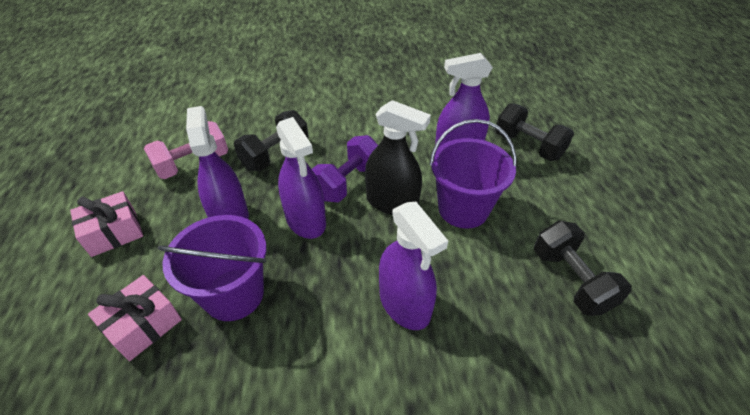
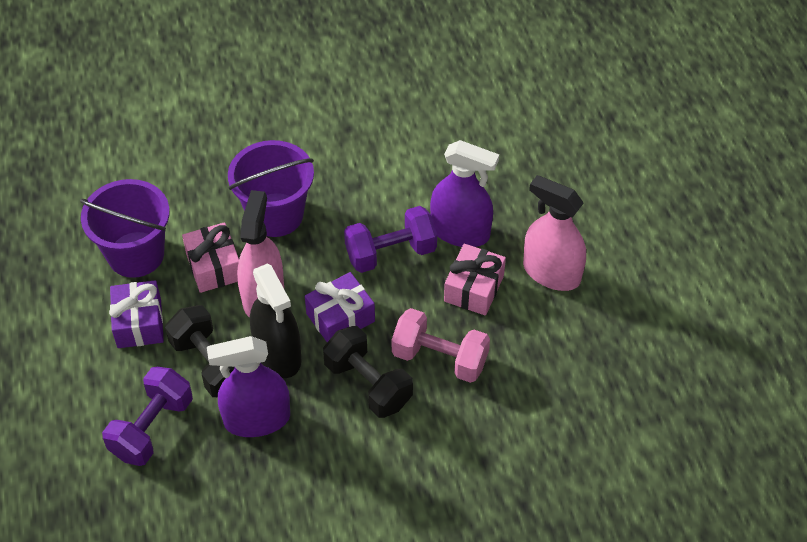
black dumbbell: 3 -> 2
pink spray bottle: 0 -> 2
purple dumbbell: 1 -> 2
purple gift: 0 -> 2
purple spray bottle: 4 -> 2

